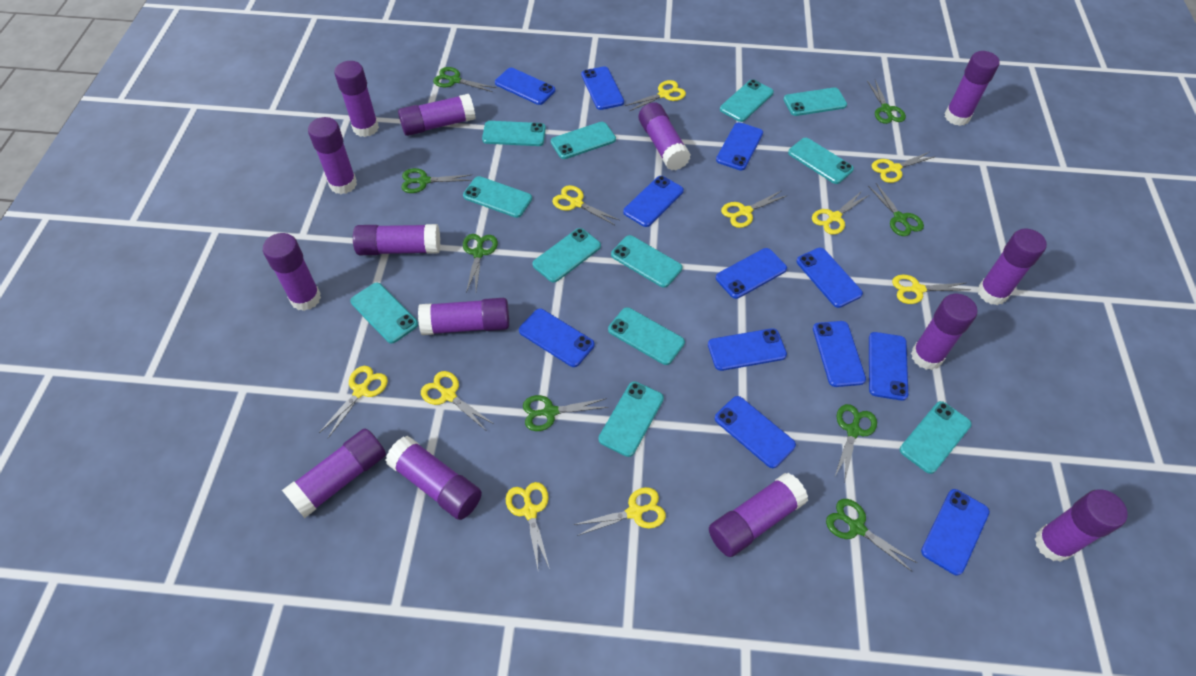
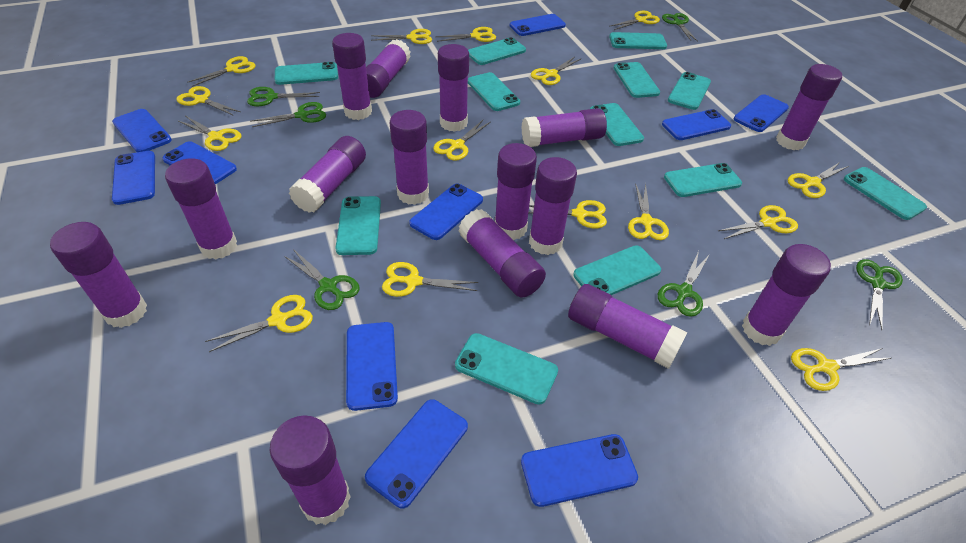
blue phone: 12 -> 10
green scissors: 8 -> 6
purple glue stick: 14 -> 15
yellow scissors: 10 -> 15

